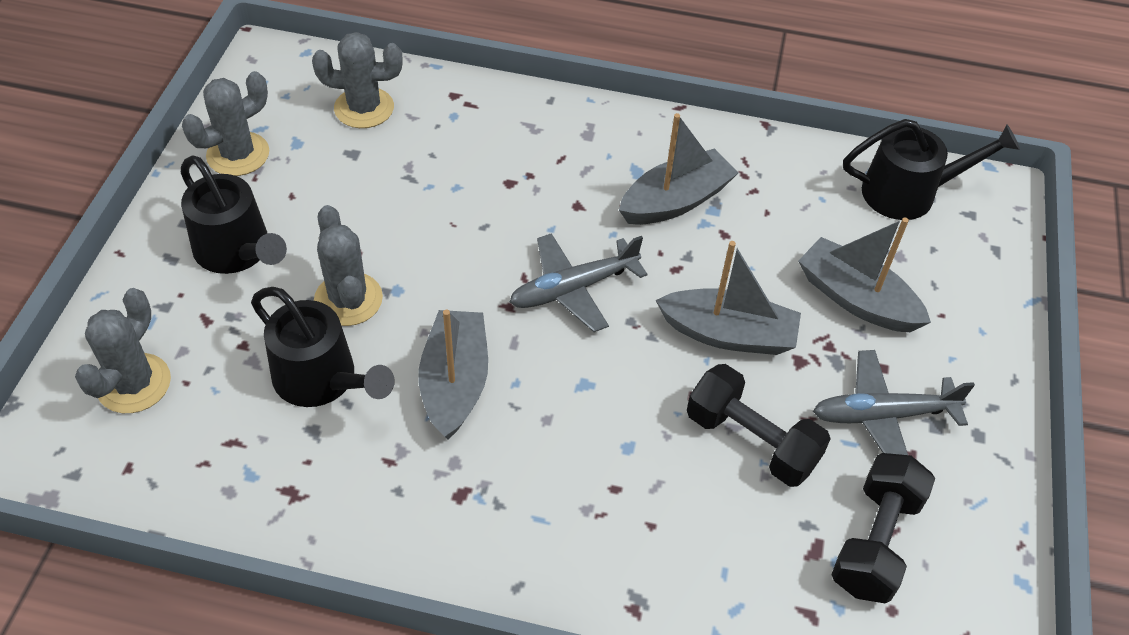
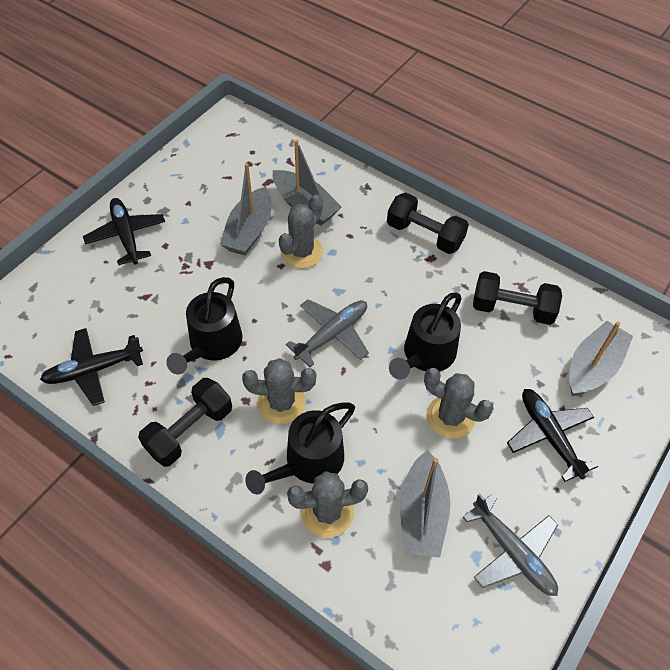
black dumbbell: 2 -> 3
black plane: 0 -> 3

